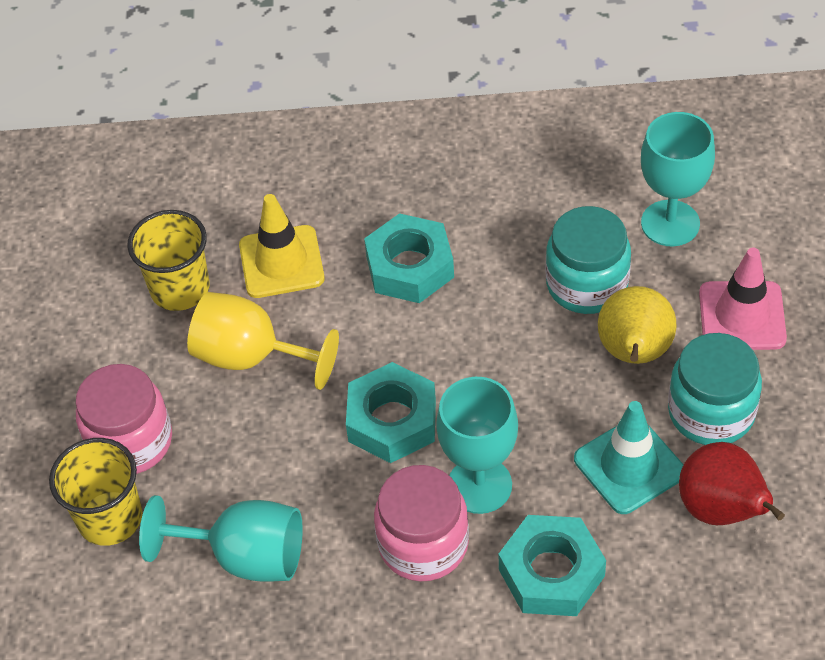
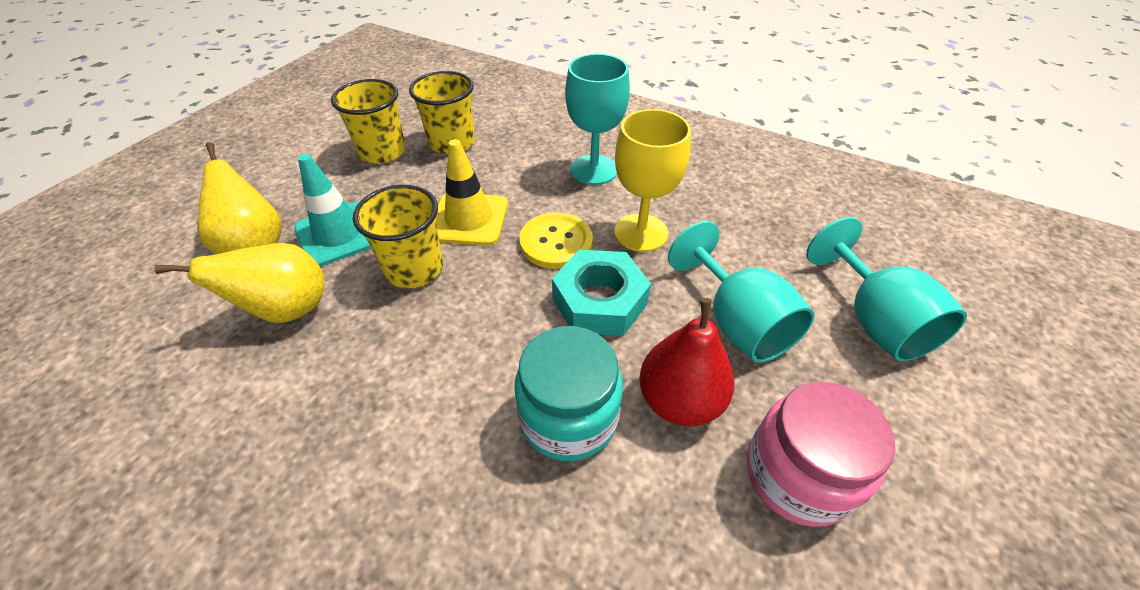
pink jar: 2 -> 1
pink traffic cone: 1 -> 0
turquoise jar: 2 -> 1
turquoise nut: 3 -> 1
yellow button: 0 -> 1
yellow cup: 2 -> 3
yellow pear: 1 -> 2

